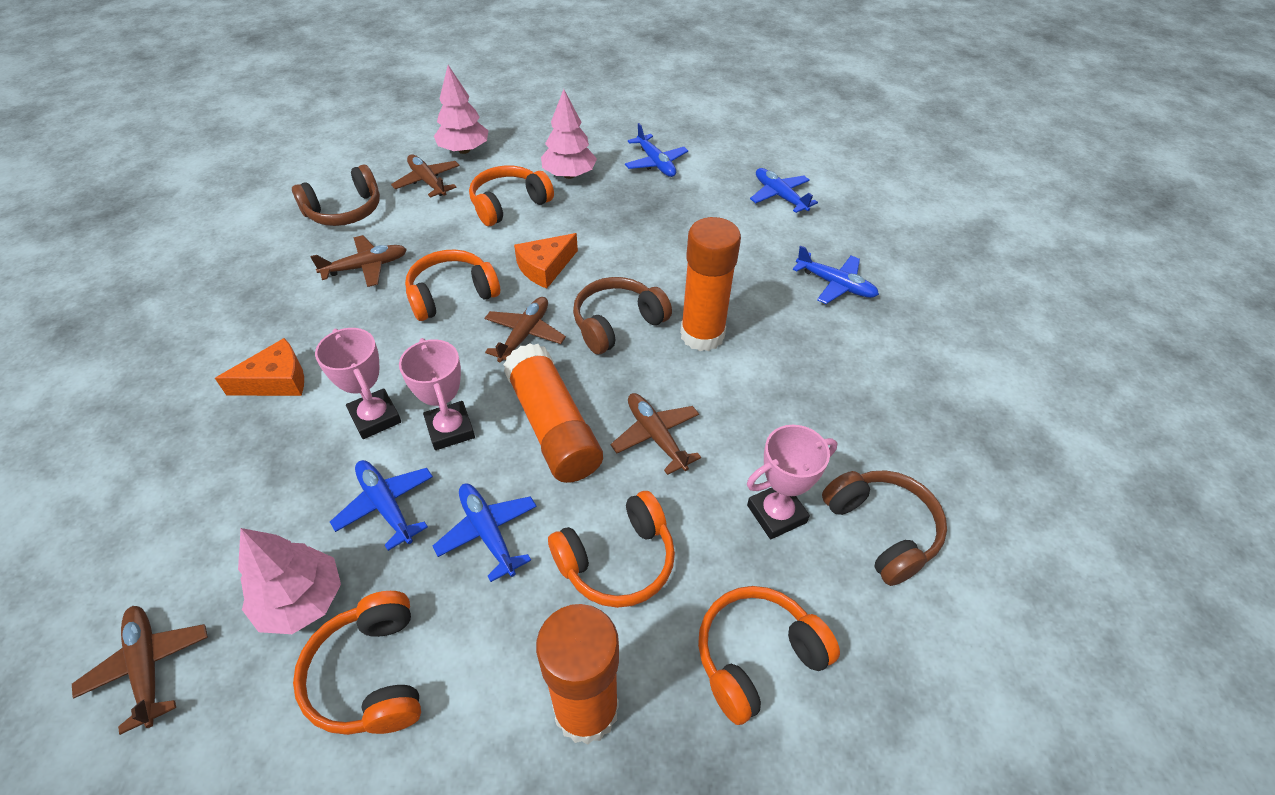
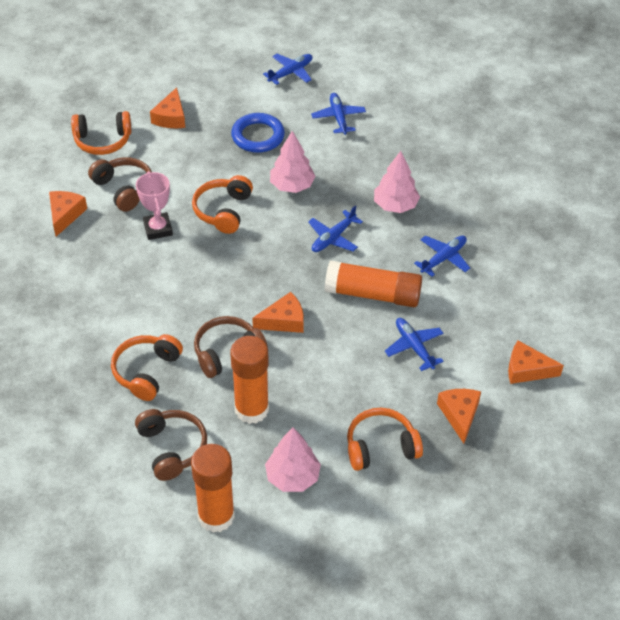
blue ring: 0 -> 1
brown plane: 5 -> 0
orange cheese: 2 -> 5
orange headphones: 5 -> 4
pink trophy: 3 -> 1

